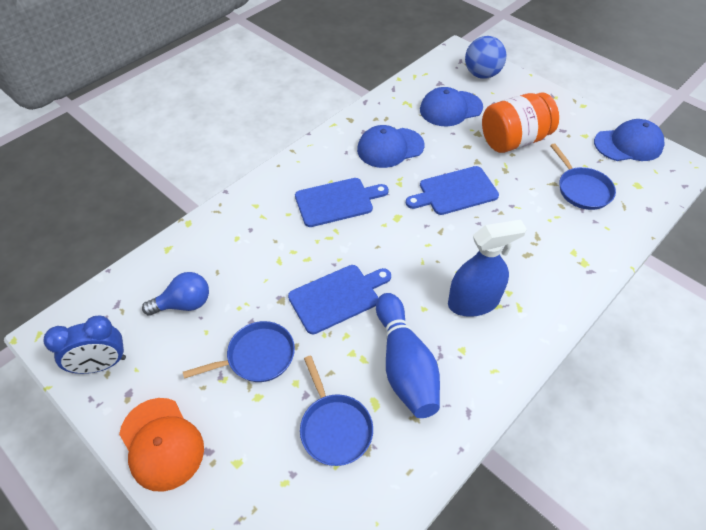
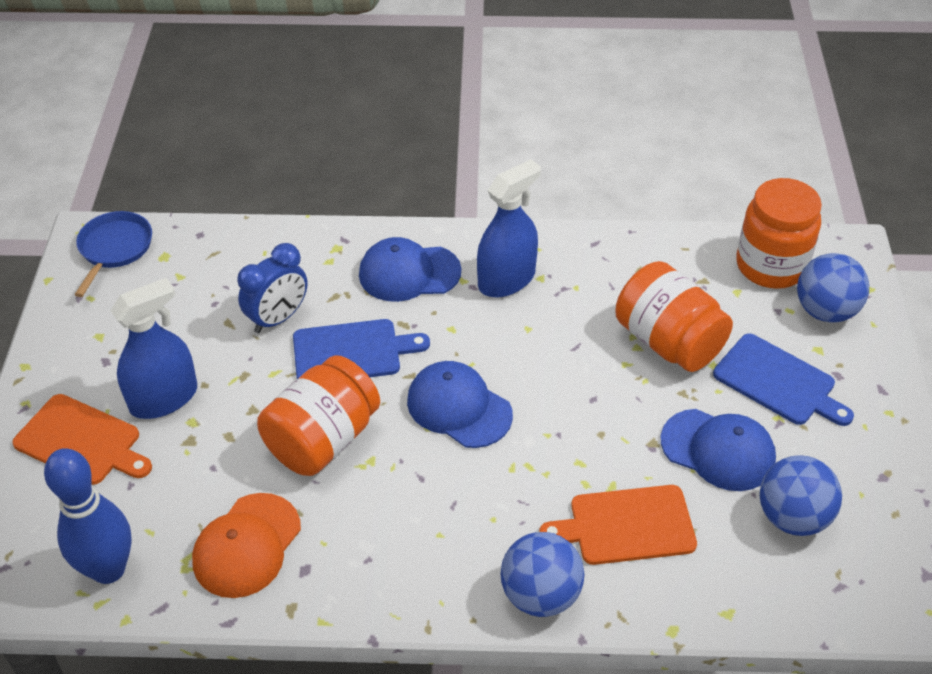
blue ball: 1 -> 3
blue cutting board: 3 -> 2
blue light bulb: 1 -> 0
blue pan: 3 -> 1
blue spray bottle: 1 -> 2
orange cutting board: 0 -> 2
orange jar: 1 -> 3

